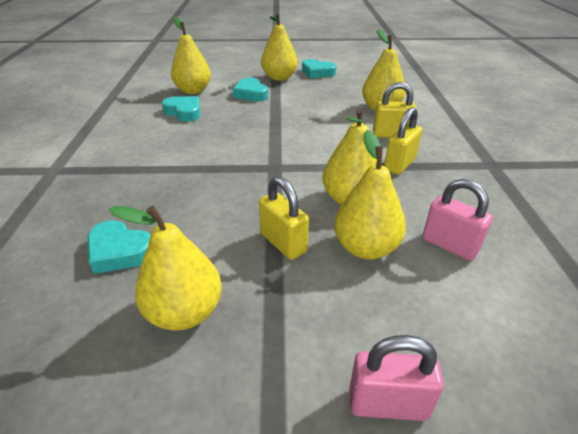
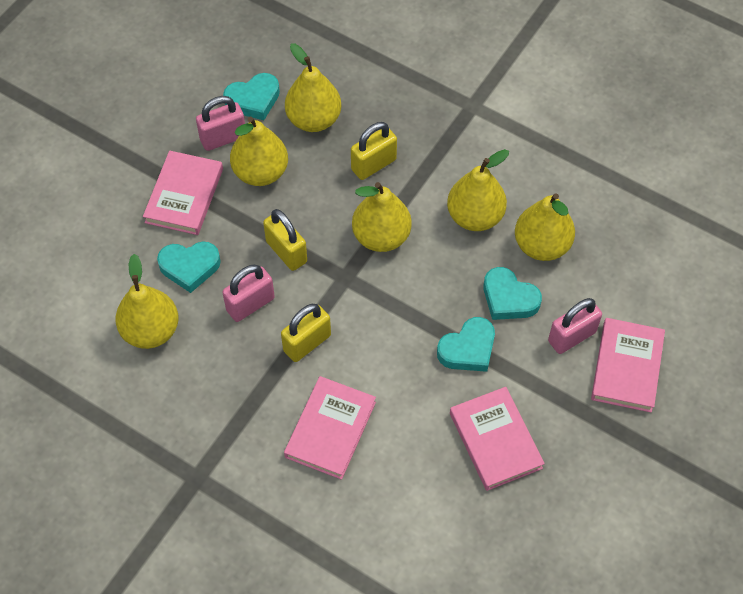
pink book: 0 -> 4
pink padlock: 2 -> 3

